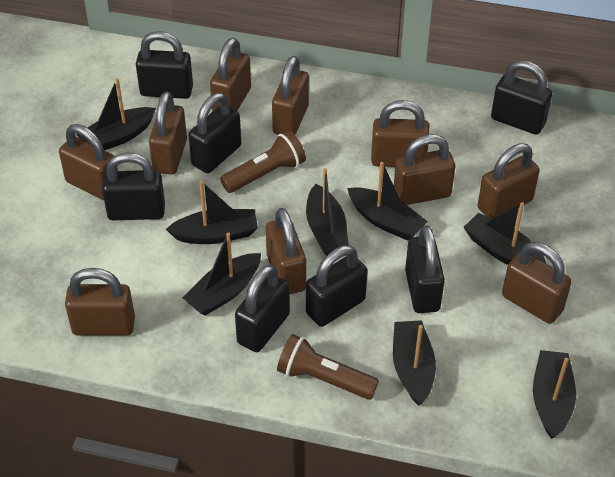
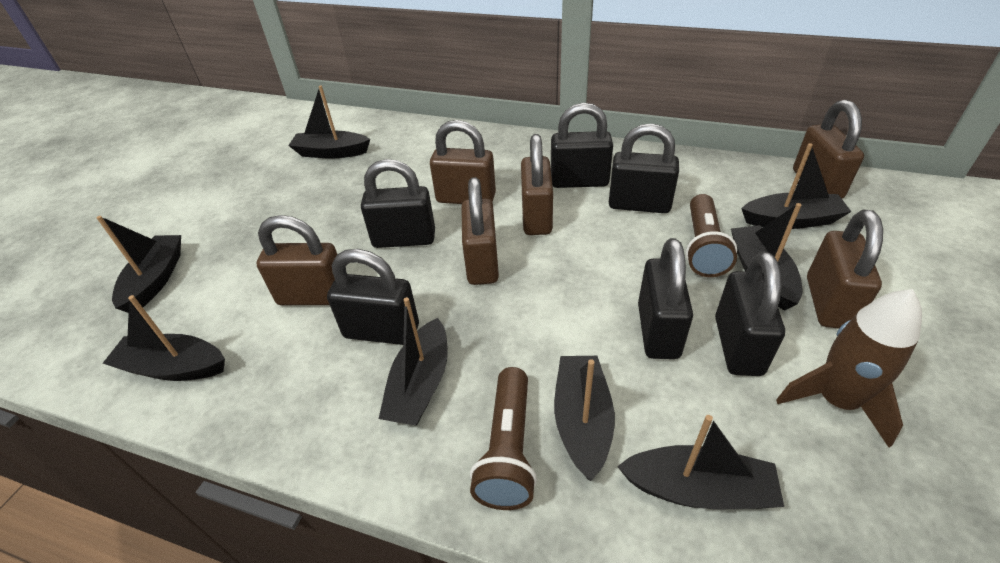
black padlock: 7 -> 6
brown padlock: 10 -> 6
brown rocket: 0 -> 1

